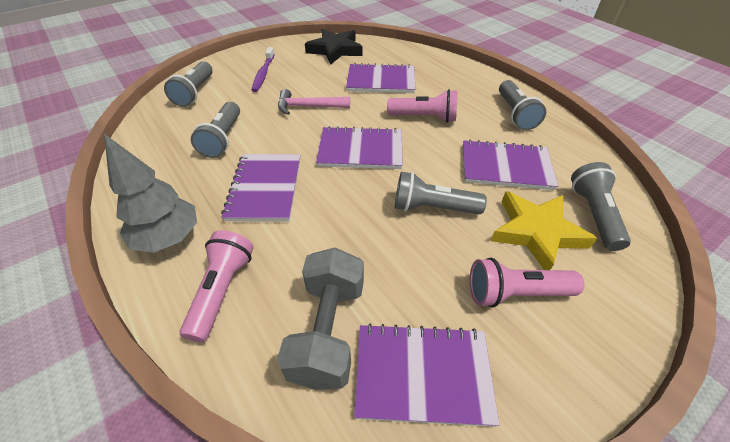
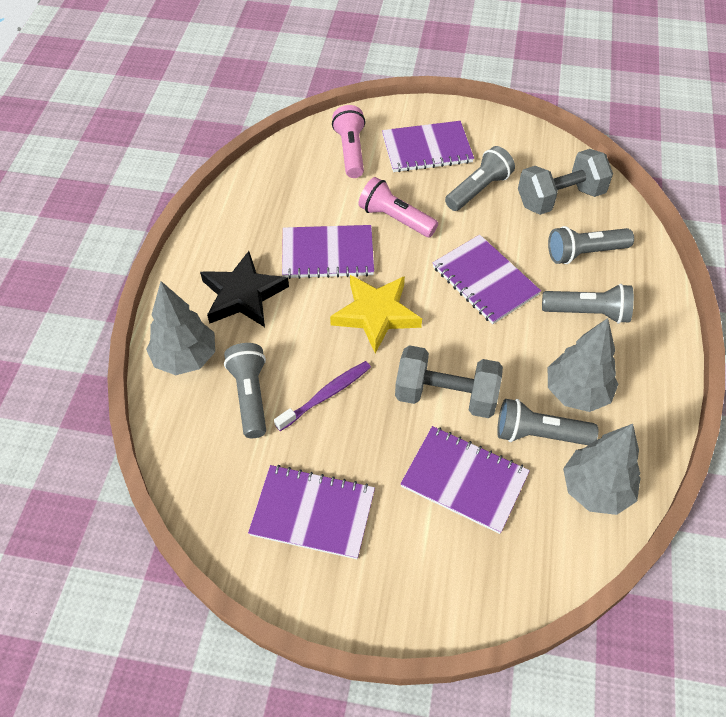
grey dumbbell: 1 -> 2
grey tree: 1 -> 3
pink flashlight: 3 -> 2
pink hammer: 1 -> 0

